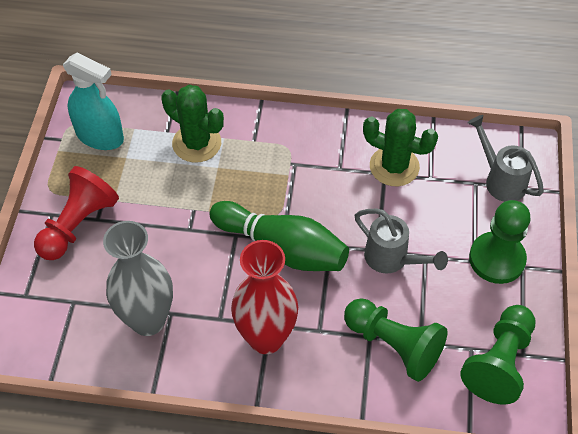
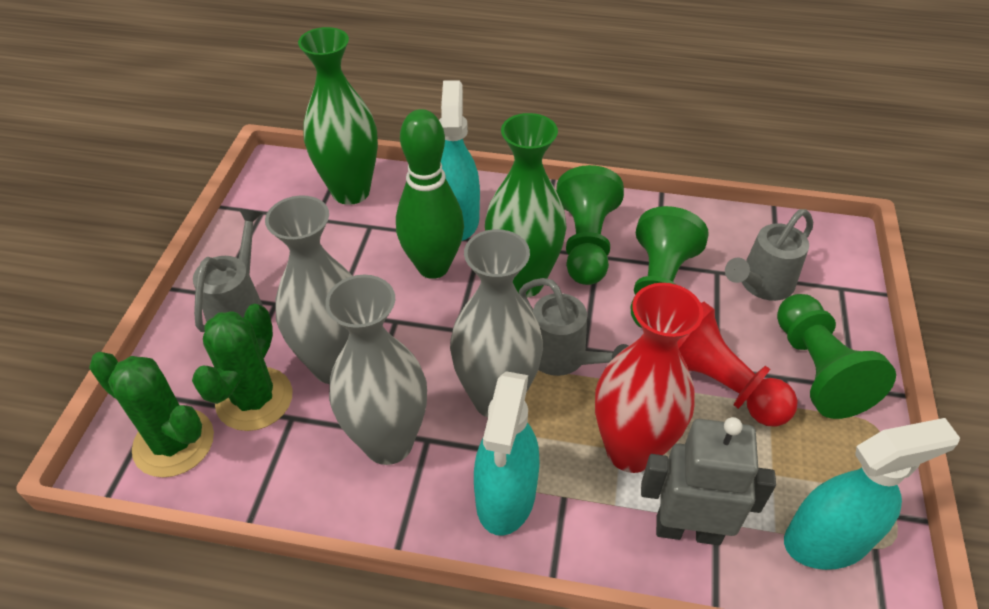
green vase: 0 -> 2
grey robot: 0 -> 1
grey vase: 1 -> 3
grey watering can: 2 -> 3
turquoise spray bottle: 1 -> 3

